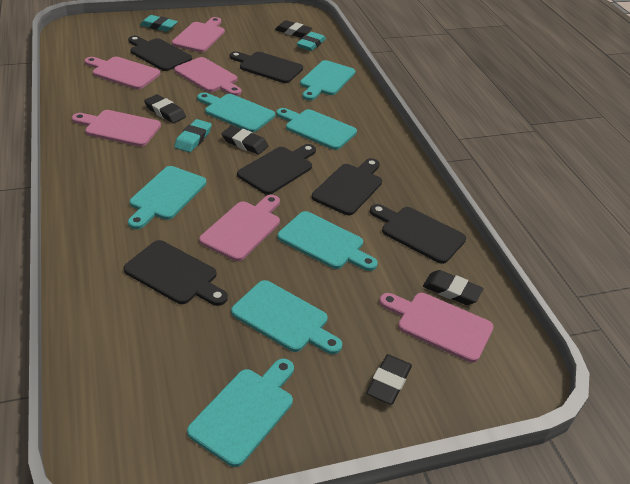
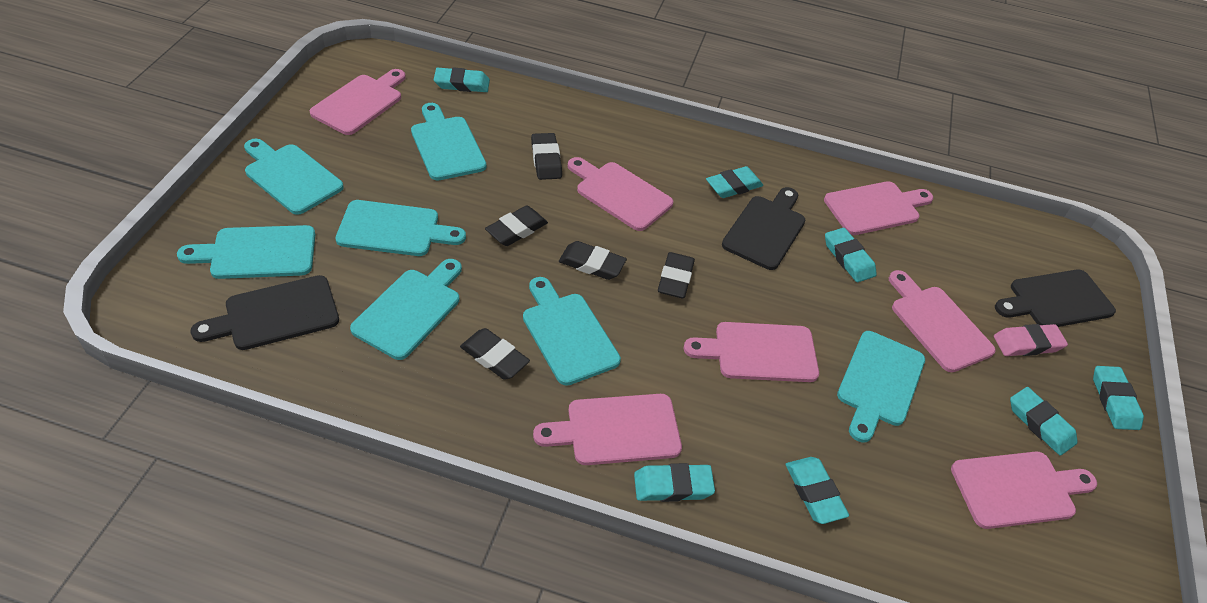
black cutting board: 6 -> 3
pink cutting board: 6 -> 7
pink eraser: 0 -> 1
turquoise eraser: 3 -> 7

